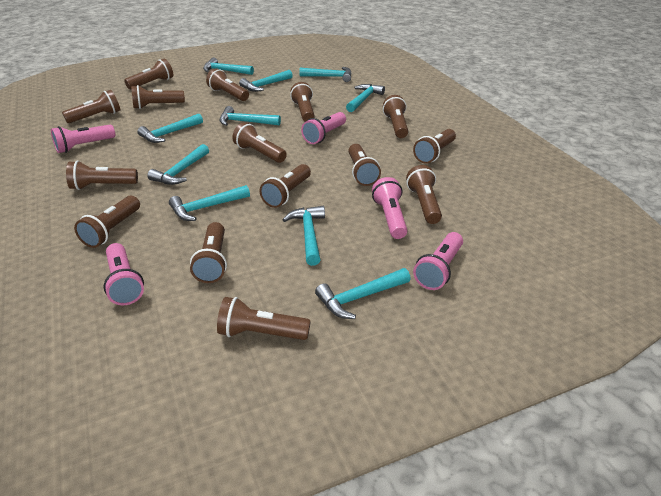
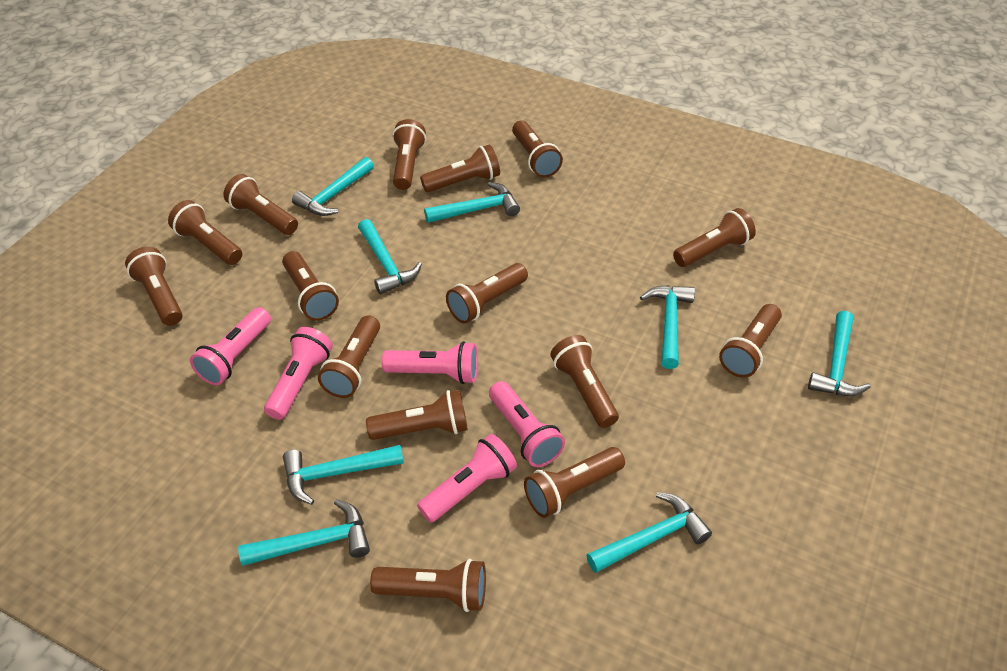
turquoise hammer: 10 -> 8

